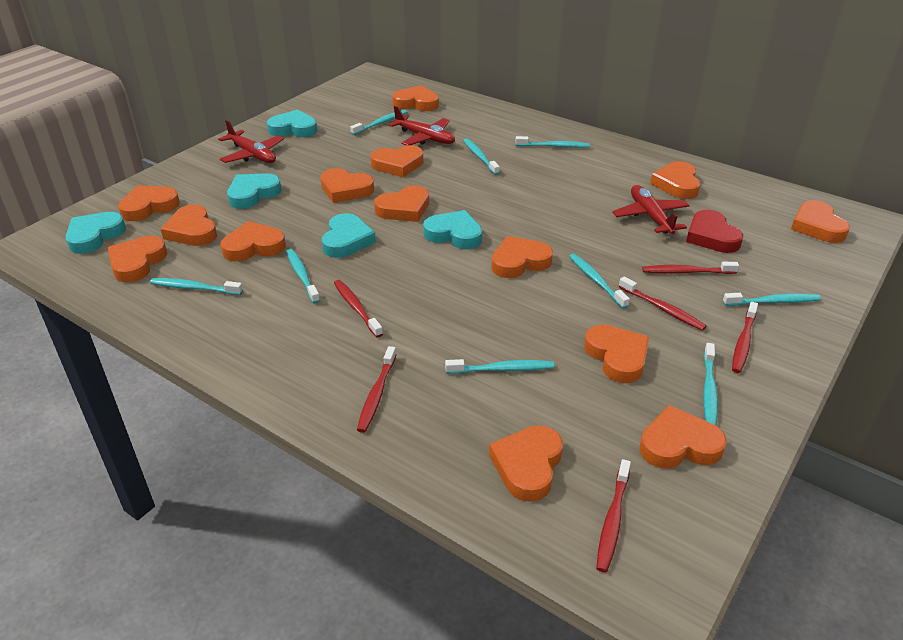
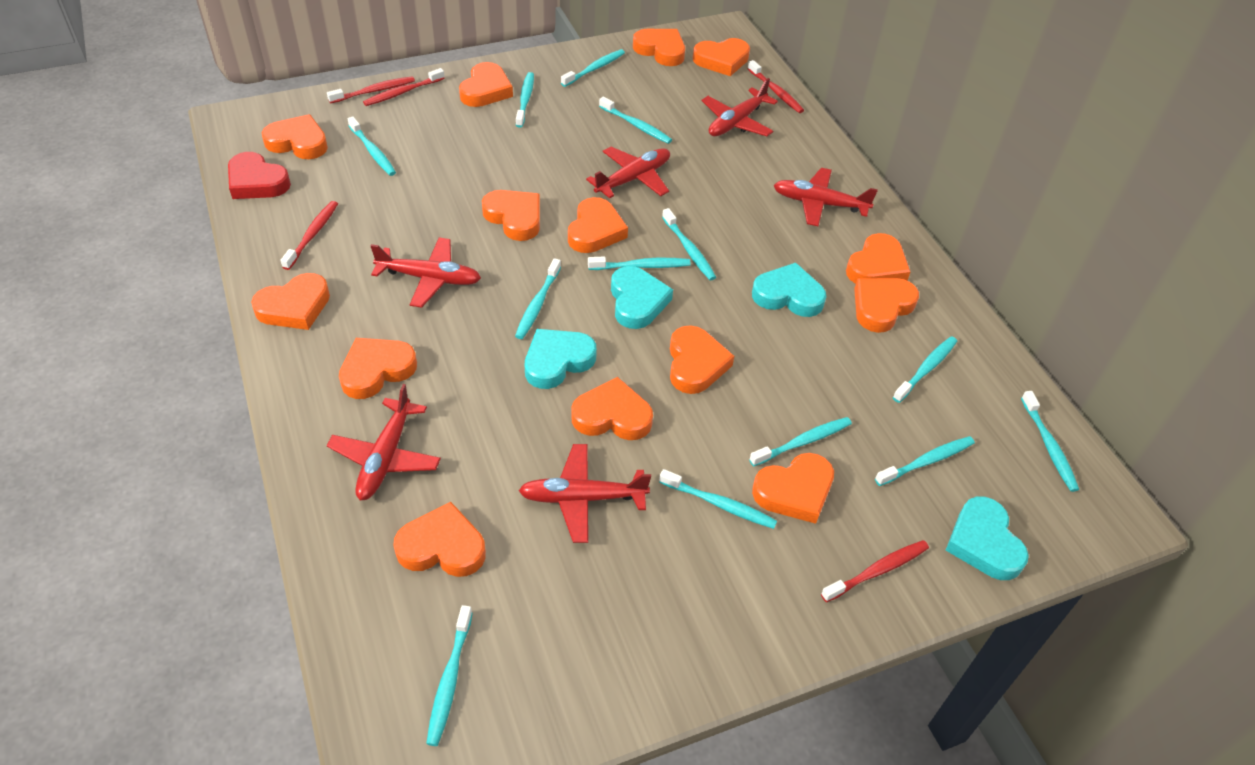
red plane: 3 -> 6
red toothbrush: 6 -> 5
turquoise heart: 5 -> 4
turquoise toothbrush: 9 -> 13

